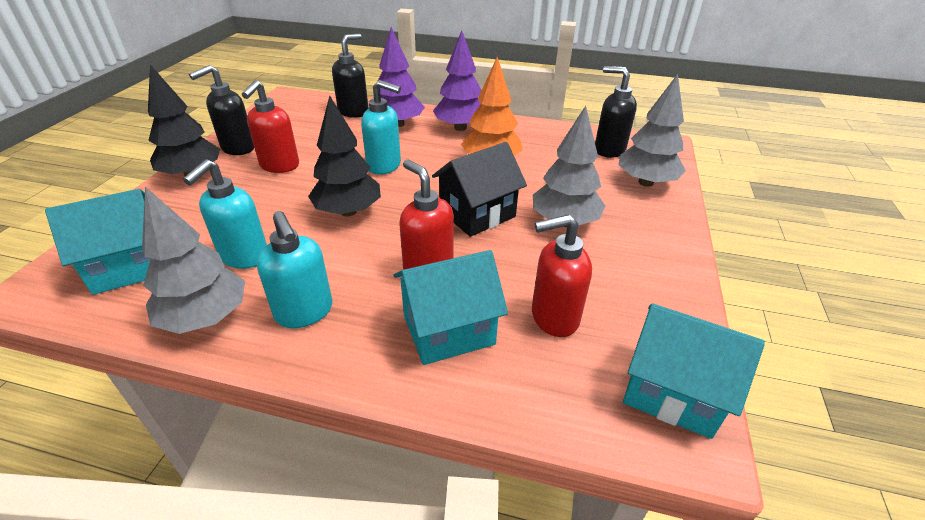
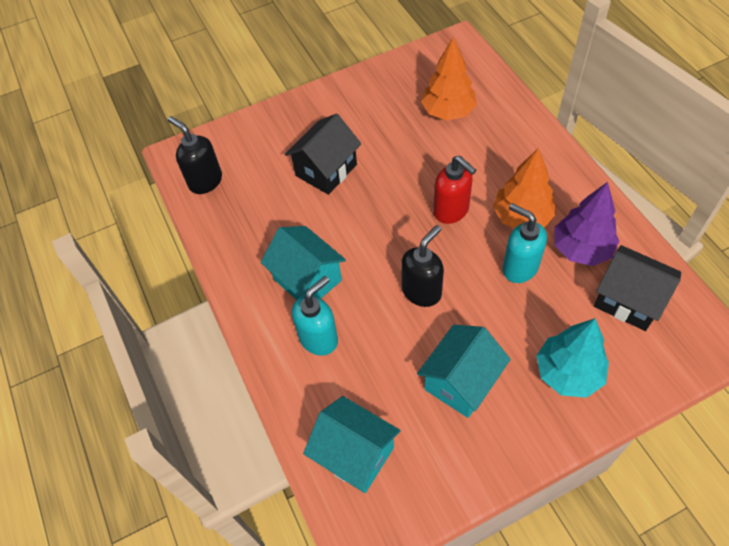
black house: 1 -> 2
black soap dispenser: 3 -> 2
black tree: 2 -> 0
grey tree: 3 -> 0
orange tree: 1 -> 2
purple tree: 2 -> 1
red soap dispenser: 3 -> 1
turquoise soap dispenser: 3 -> 2
turquoise tree: 0 -> 1

